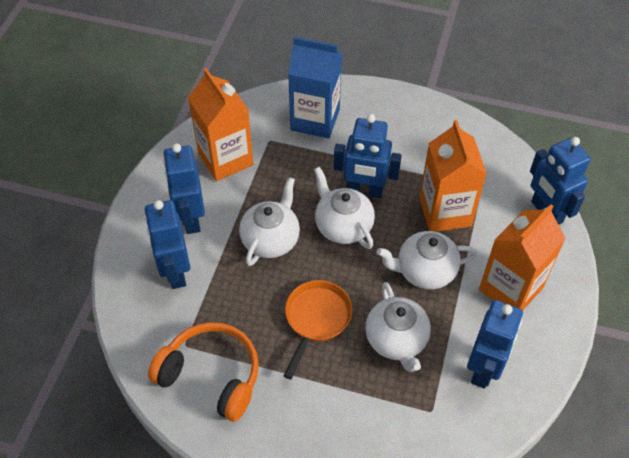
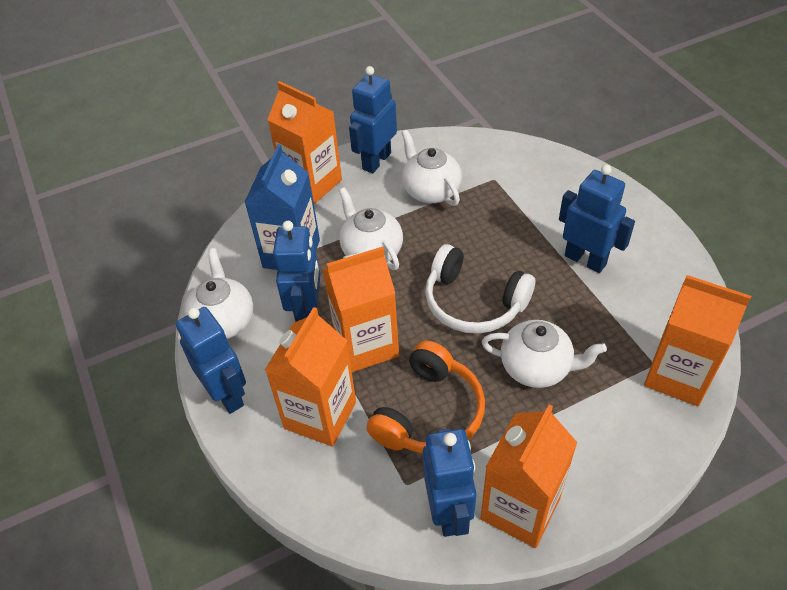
orange carton: 3 -> 5
orange pan: 1 -> 0
white headphones: 0 -> 1

